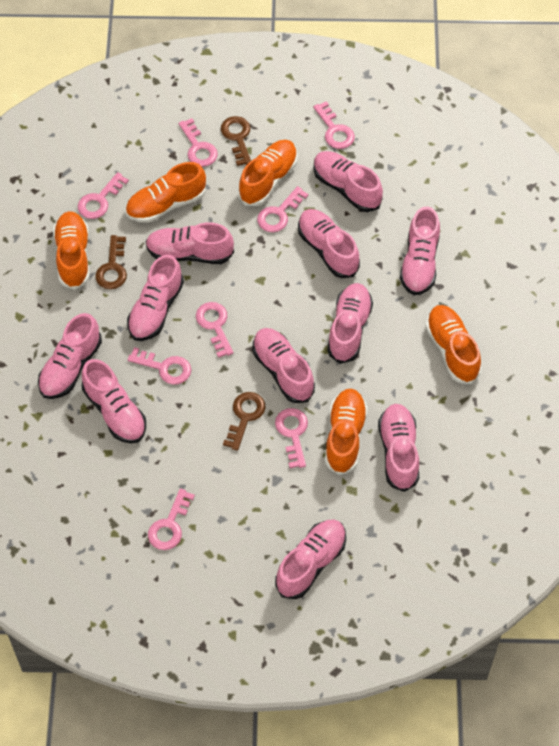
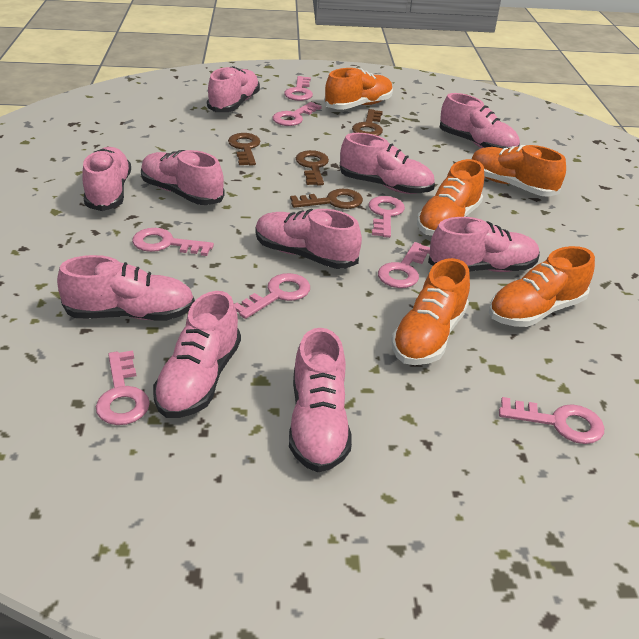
brown key: 3 -> 4
pink shoe: 11 -> 10

